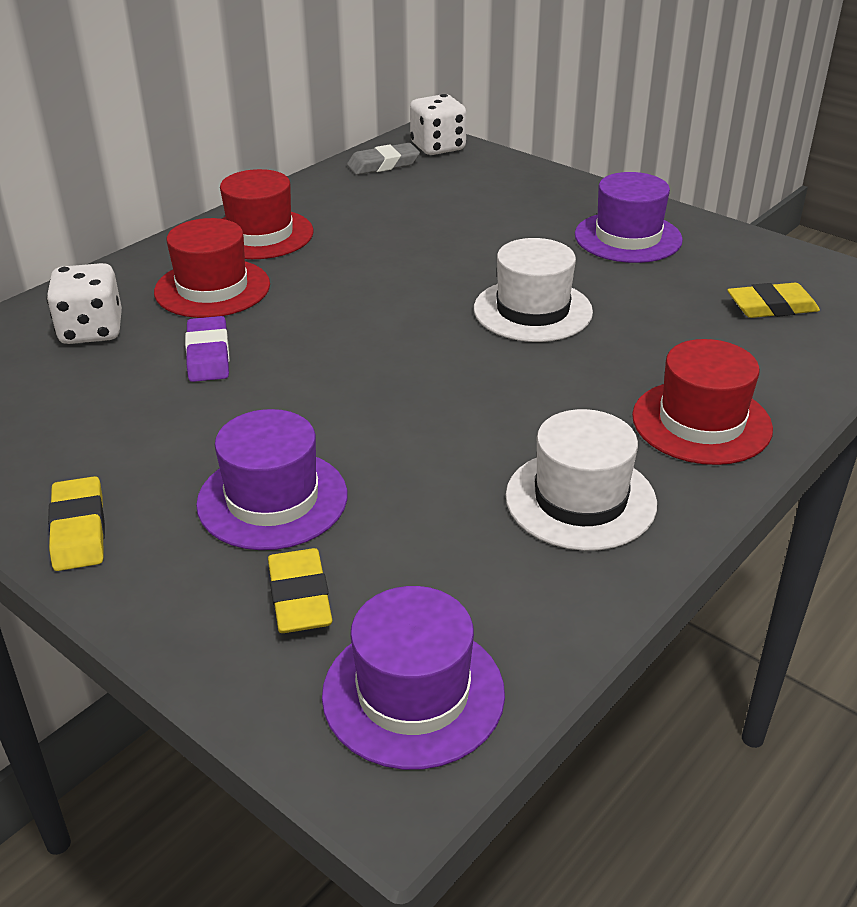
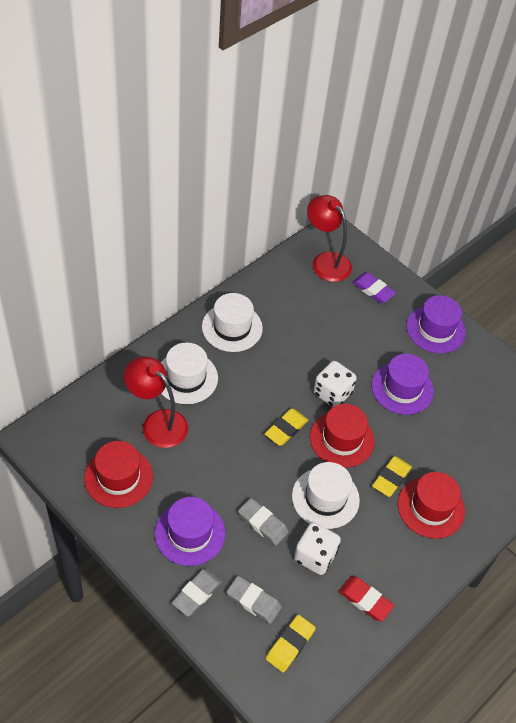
grey eraser: 1 -> 3
red eraser: 0 -> 1
red lamp: 0 -> 2
white hat: 2 -> 3

